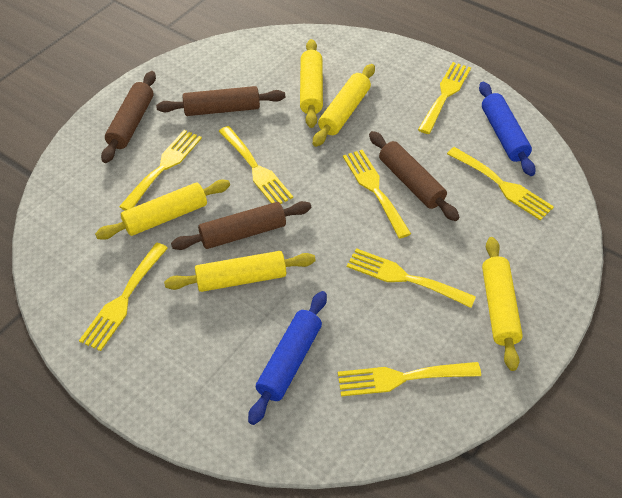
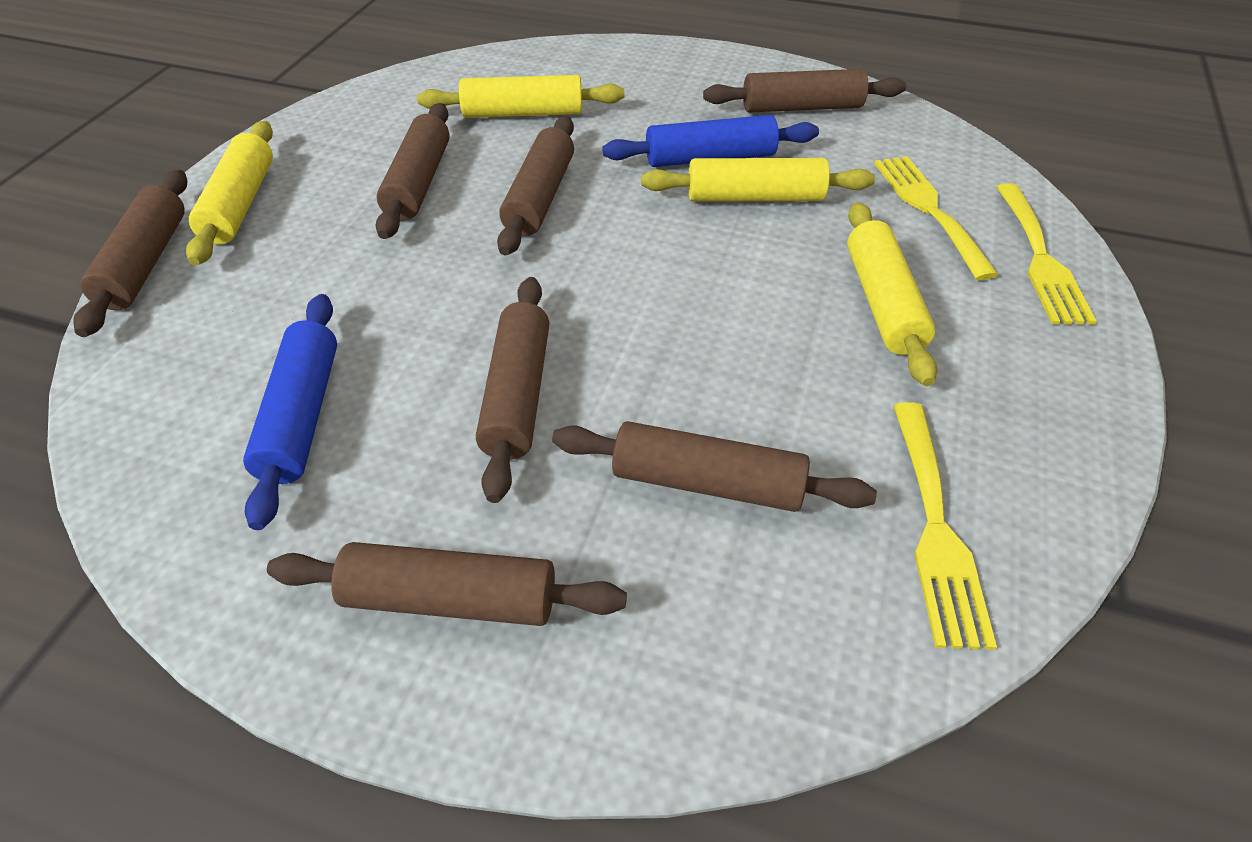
brown rolling pin: 4 -> 7
yellow fork: 8 -> 3
yellow rolling pin: 5 -> 4

